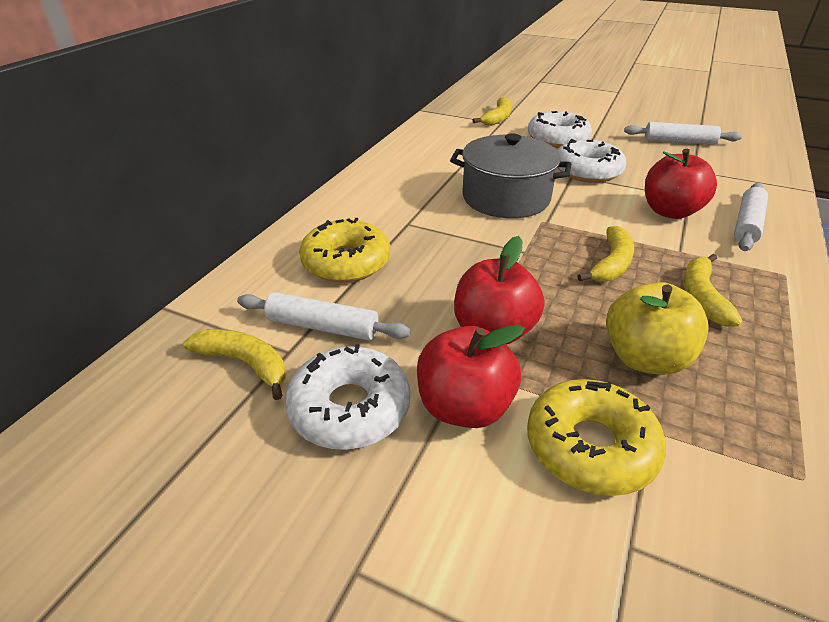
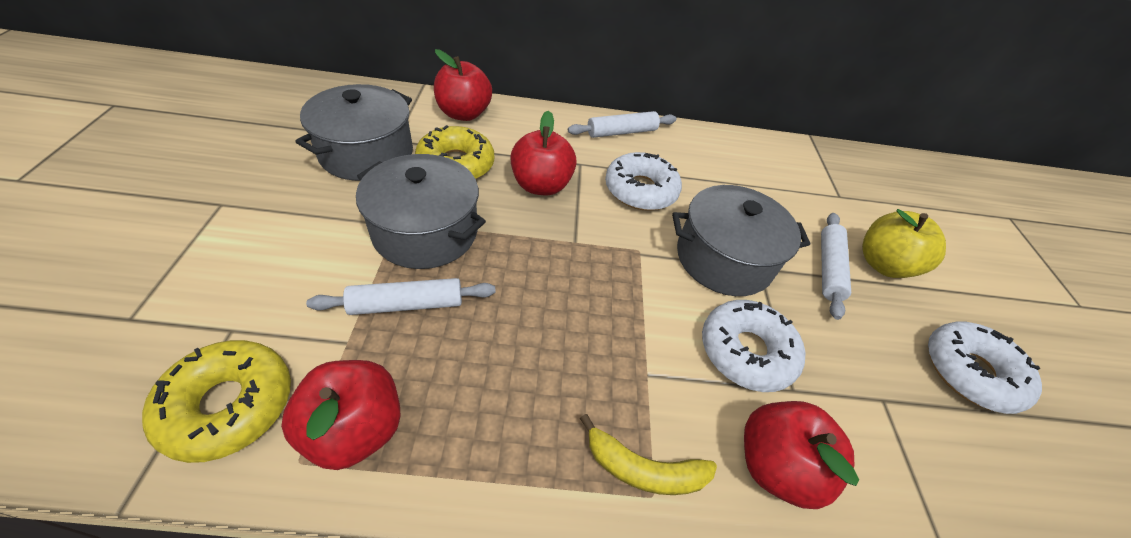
grey pot: 1 -> 3
red apple: 3 -> 4
yellow banana: 4 -> 1

